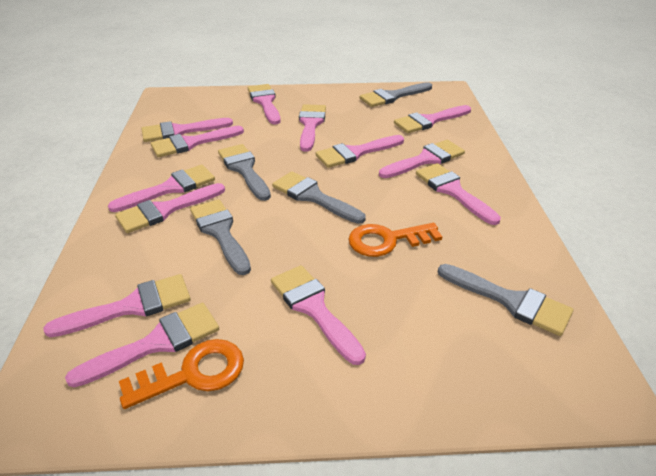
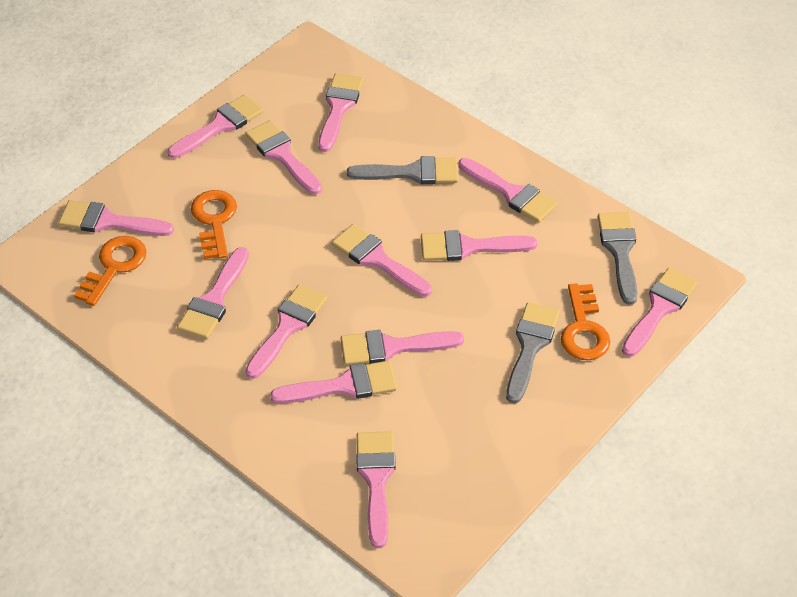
grey brush: 5 -> 3
orange key: 2 -> 3

